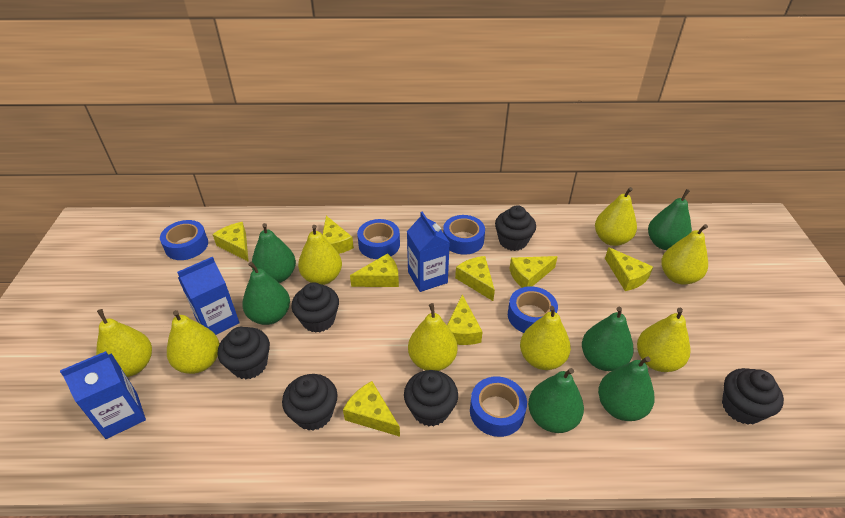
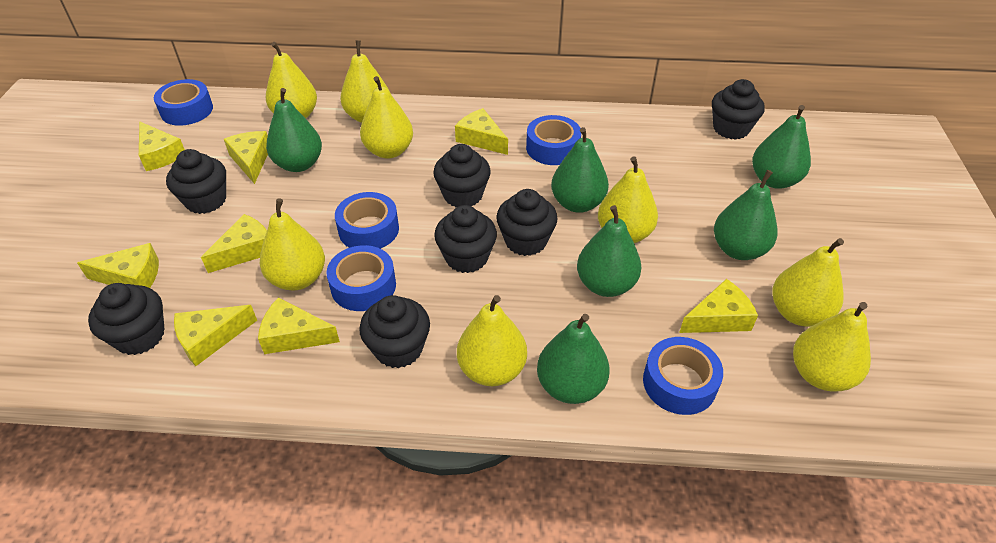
black cupcake: 6 -> 7
blue carton: 3 -> 0

